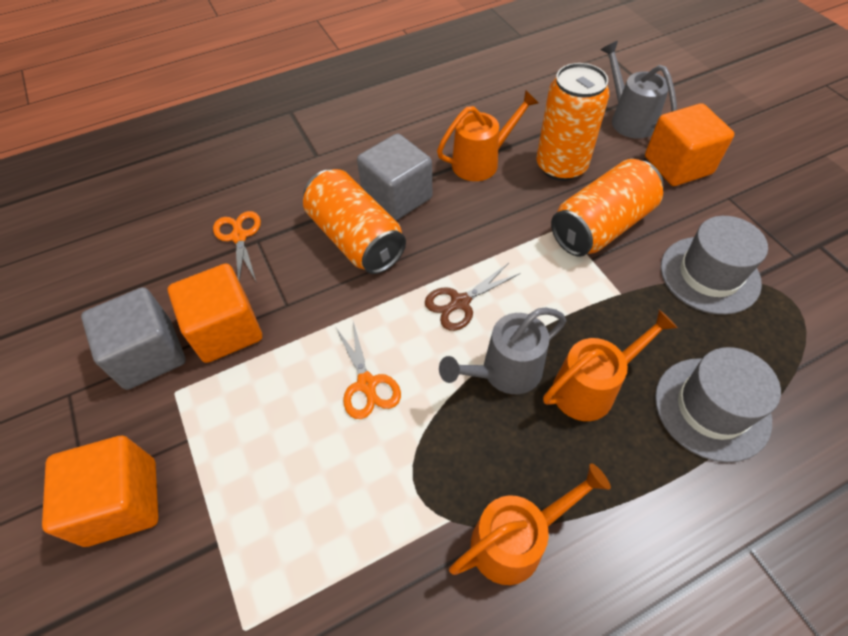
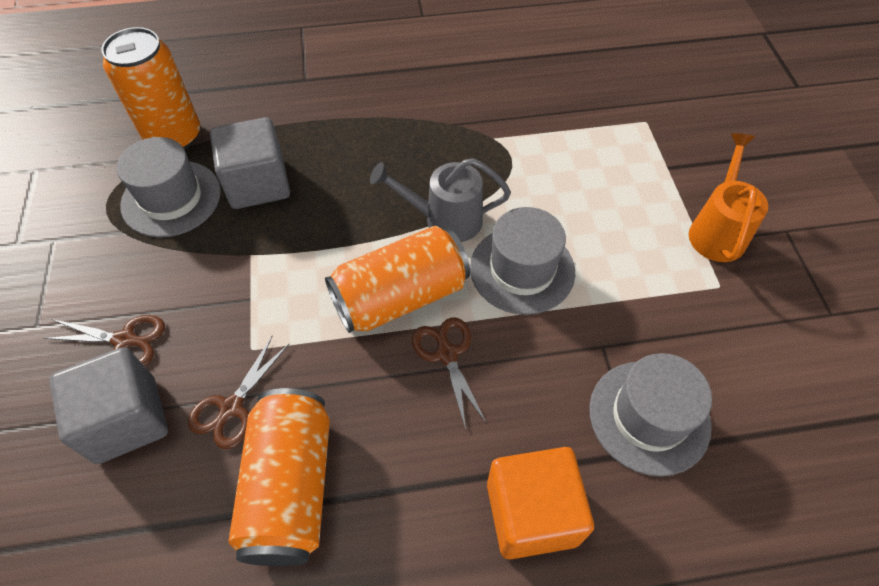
brown scissors: 1 -> 3
grey hat: 2 -> 3
grey watering can: 2 -> 1
orange cube: 3 -> 1
orange scissors: 2 -> 0
orange watering can: 3 -> 1

